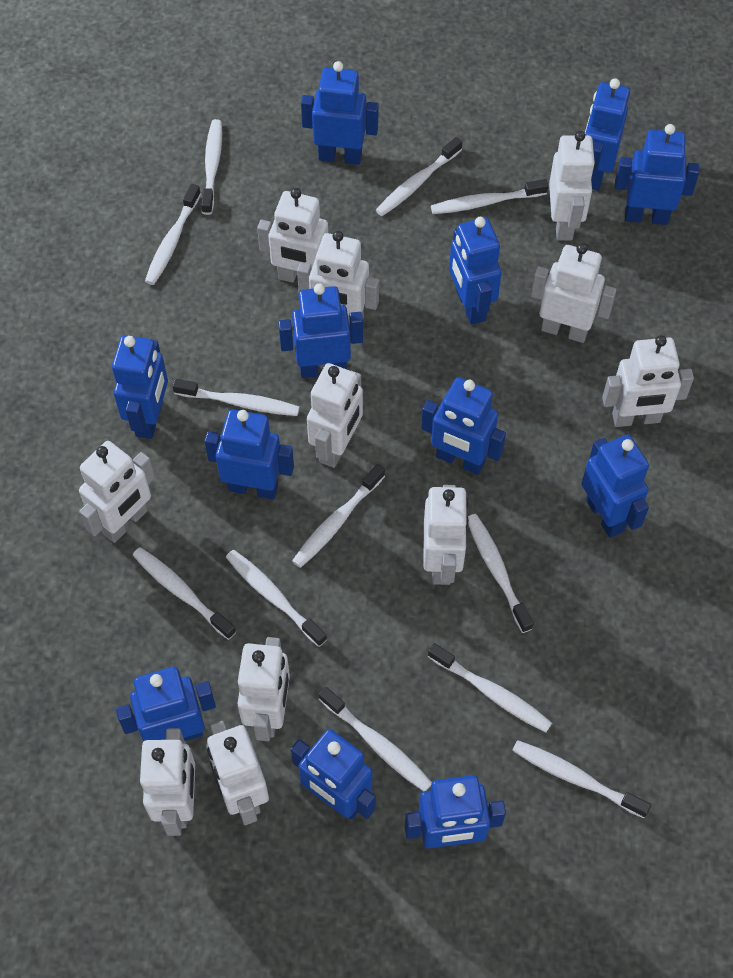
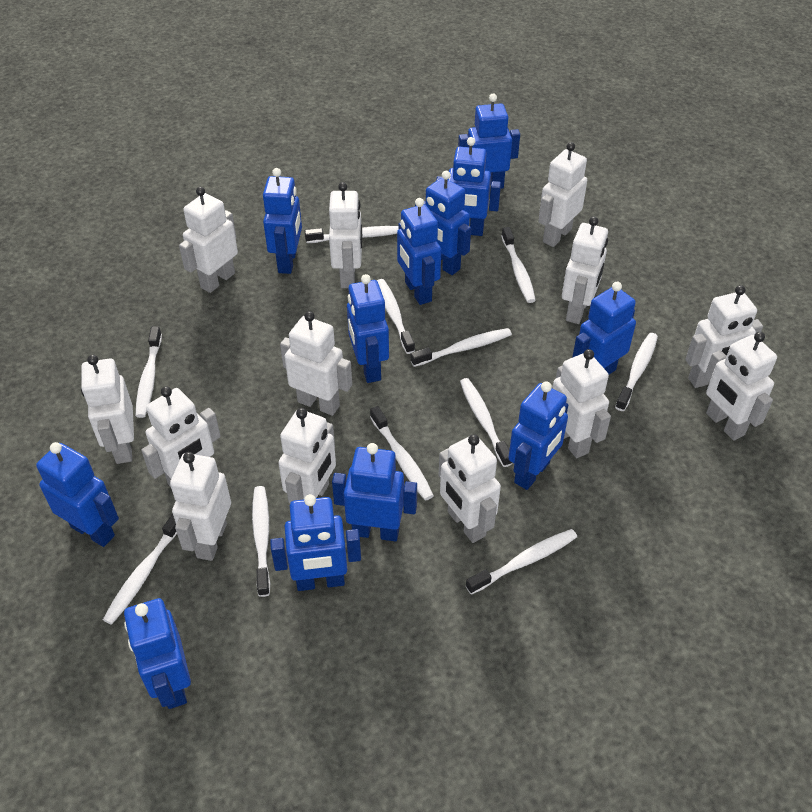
white robot: 11 -> 13
white toothbrush: 12 -> 11

